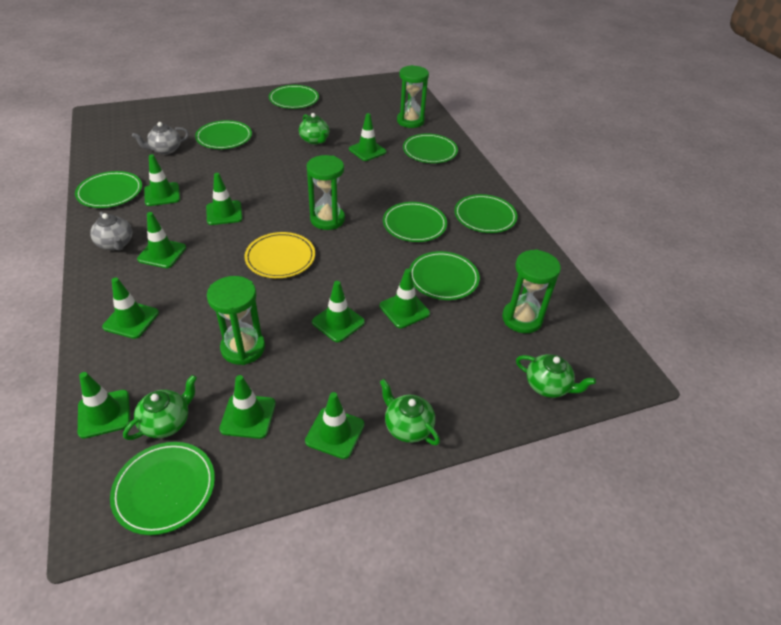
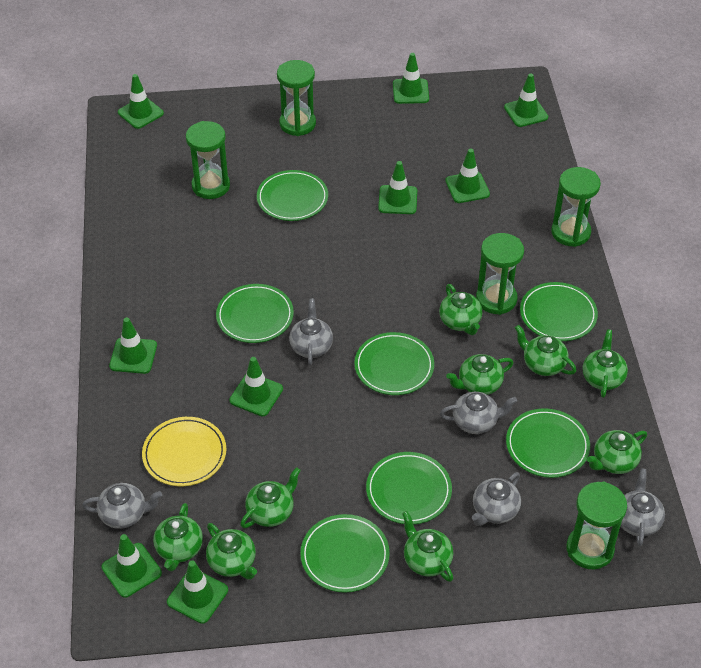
green hourglass: 4 -> 5
green plate: 8 -> 7
green teapot: 4 -> 9
green traffic cone: 10 -> 9
grey teapot: 2 -> 5

